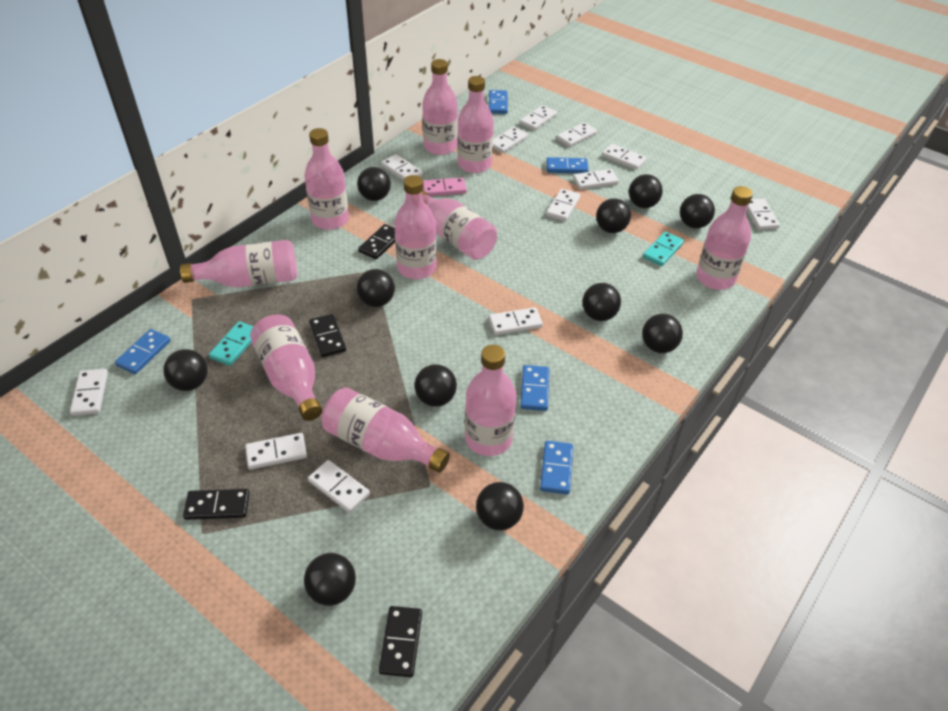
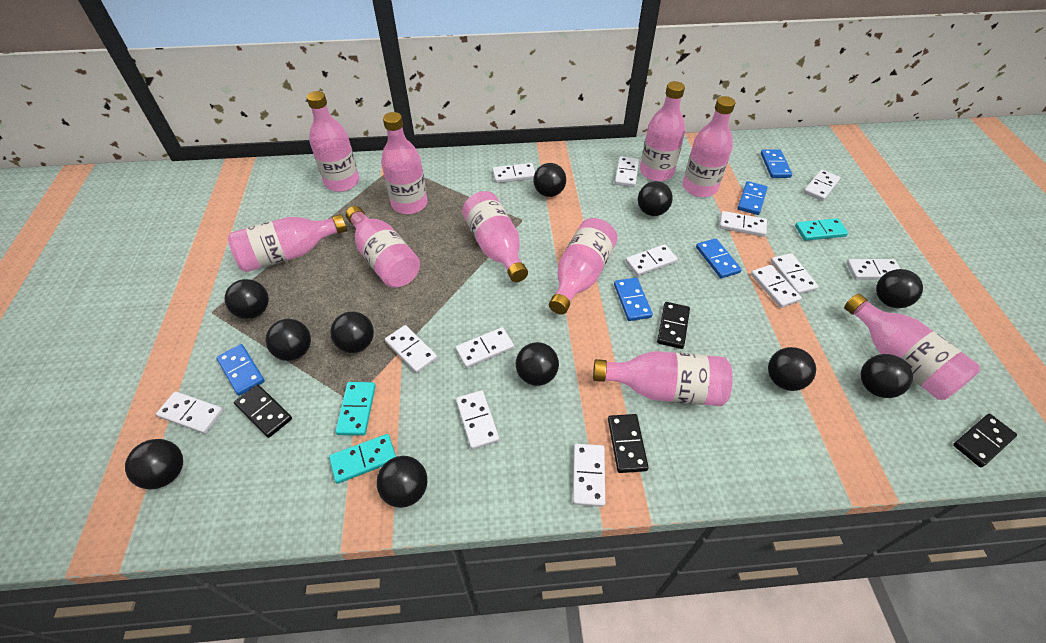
pink domino: 1 -> 0
turquoise domino: 2 -> 3
white domino: 12 -> 13

